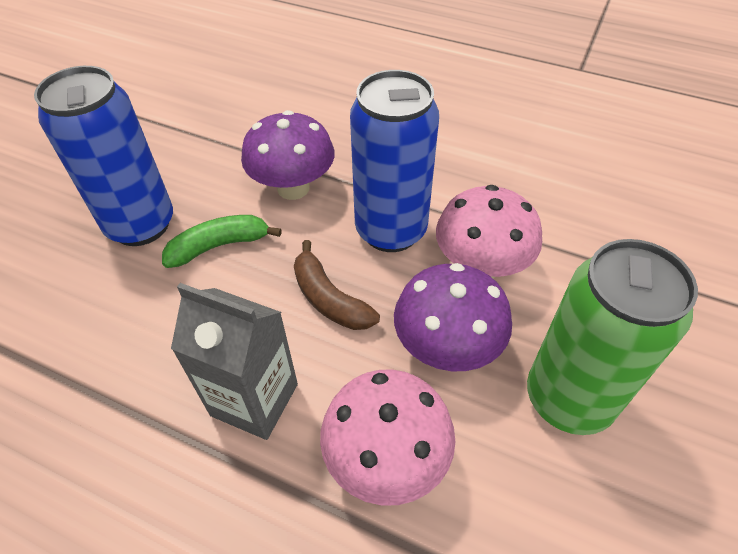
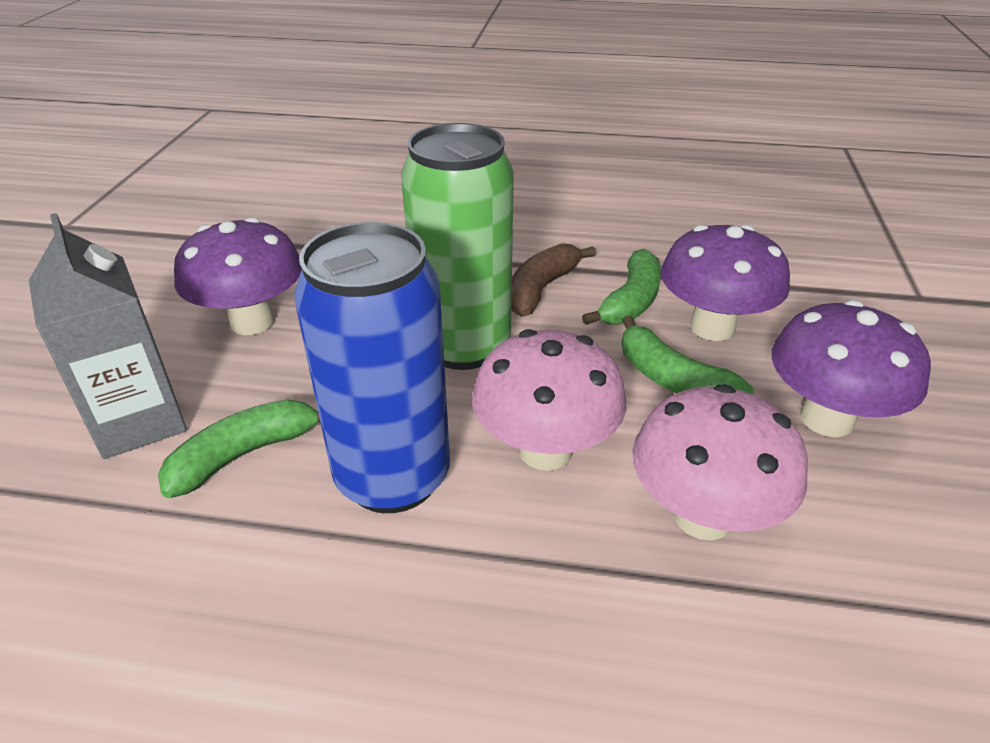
blue can: 2 -> 1
green banana: 1 -> 3
purple mushroom: 2 -> 3

